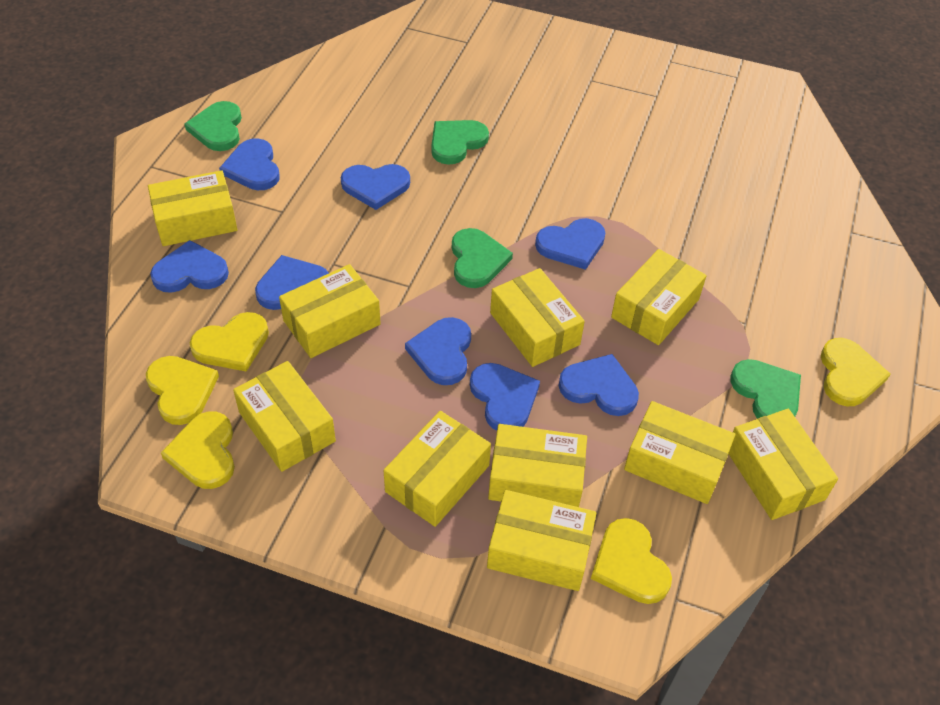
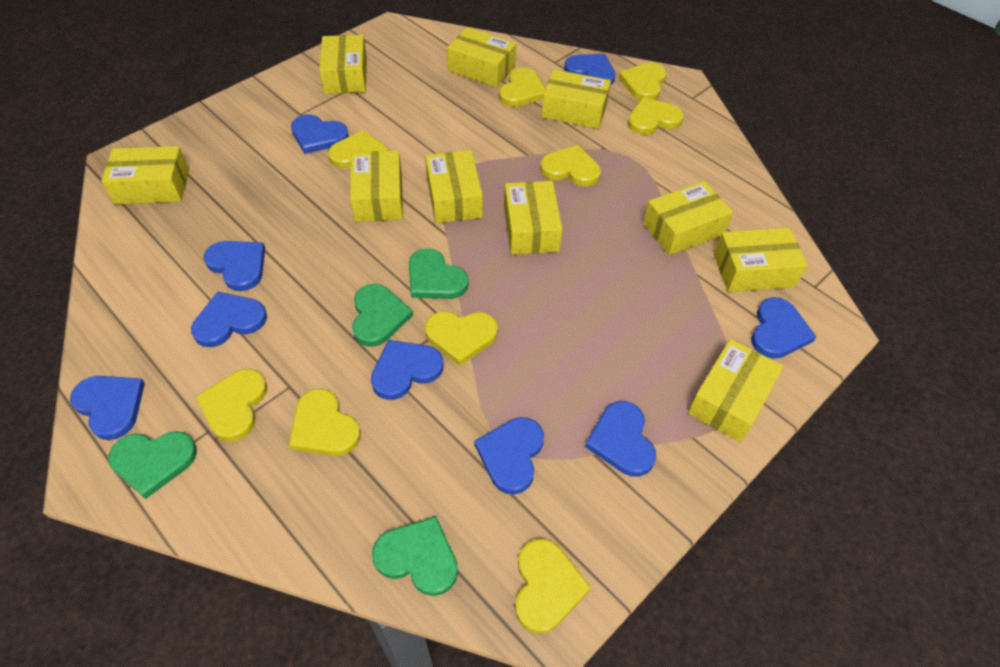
blue heart: 8 -> 9
yellow heart: 5 -> 9

